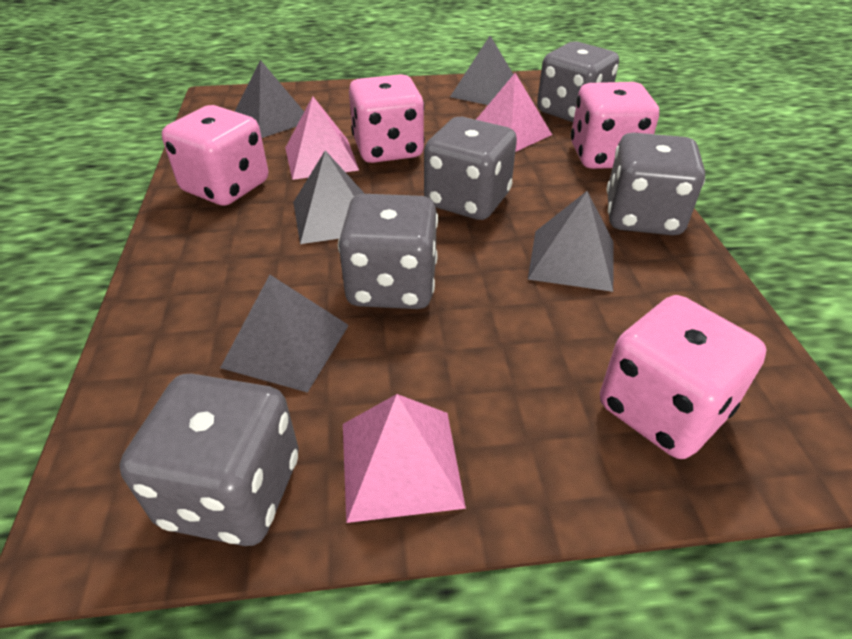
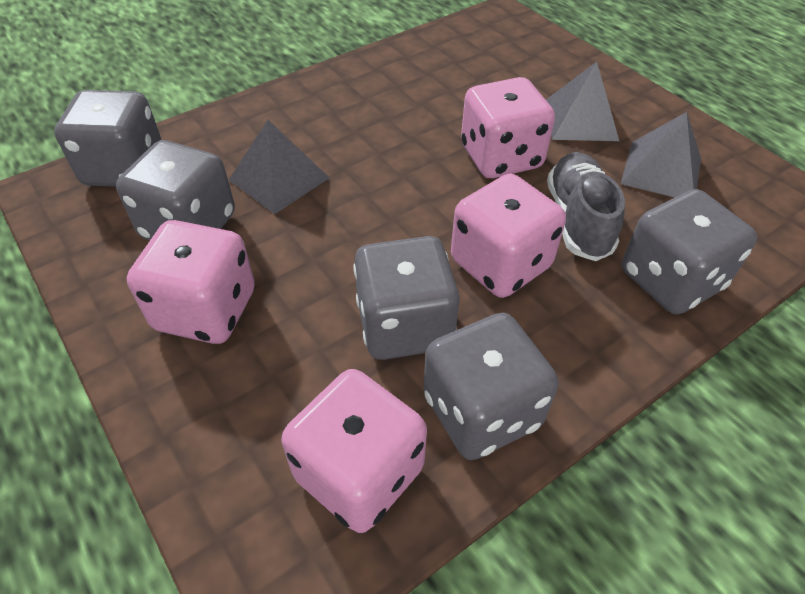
grey pyramid: 5 -> 3
grey shoe: 0 -> 1
pink pyramid: 3 -> 0

